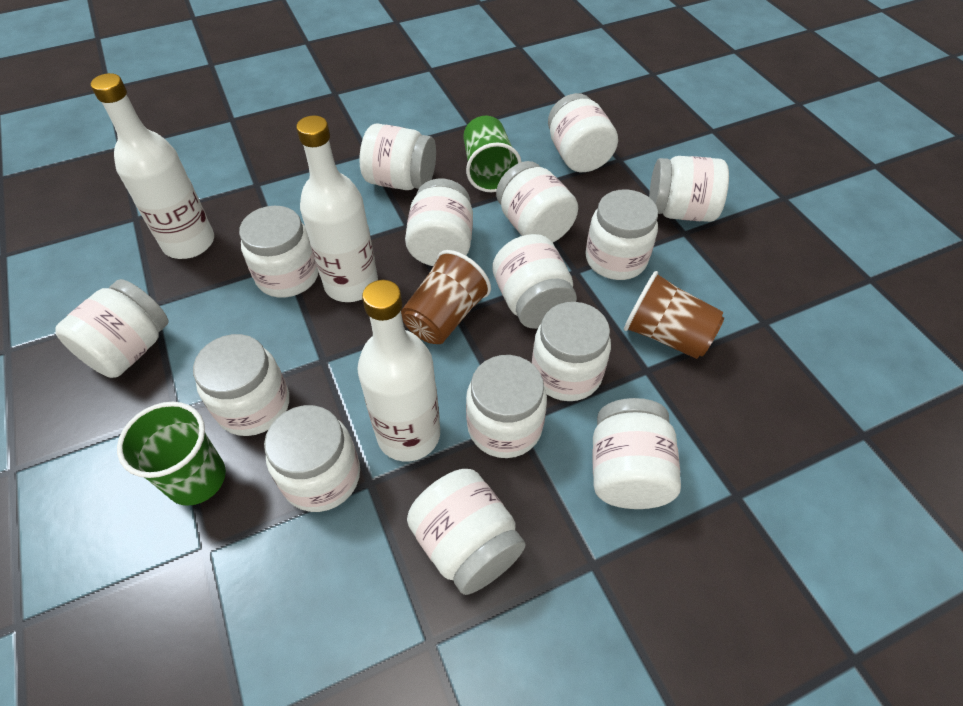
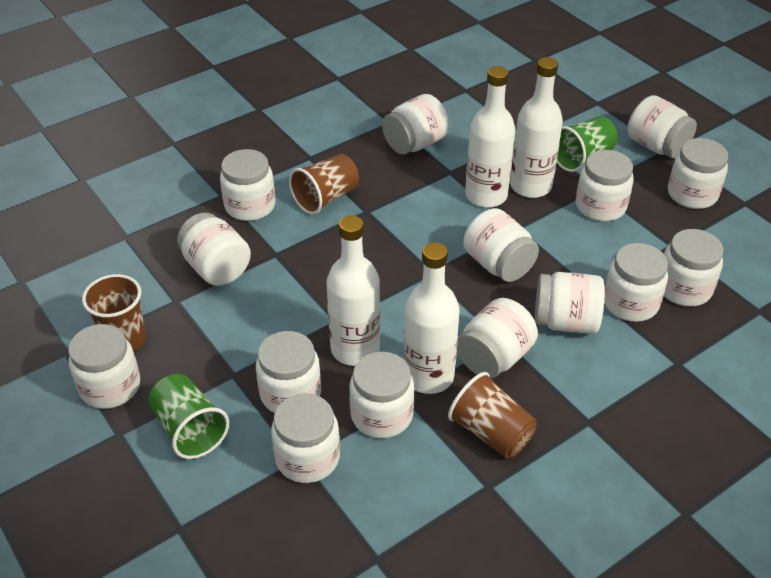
brown cup: 2 -> 3
white bottle: 3 -> 4

